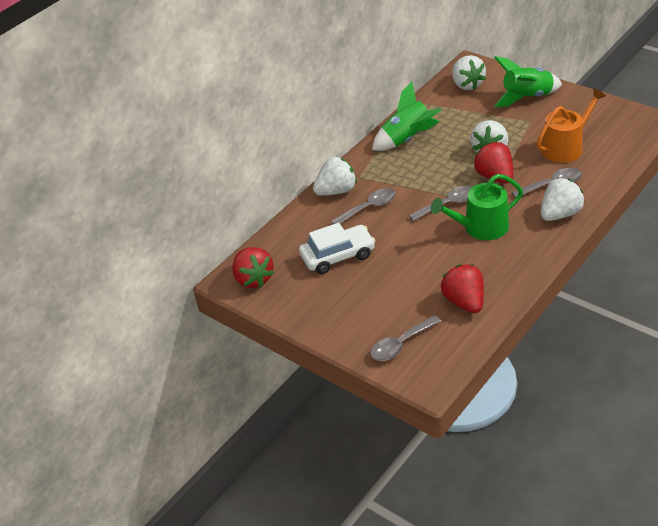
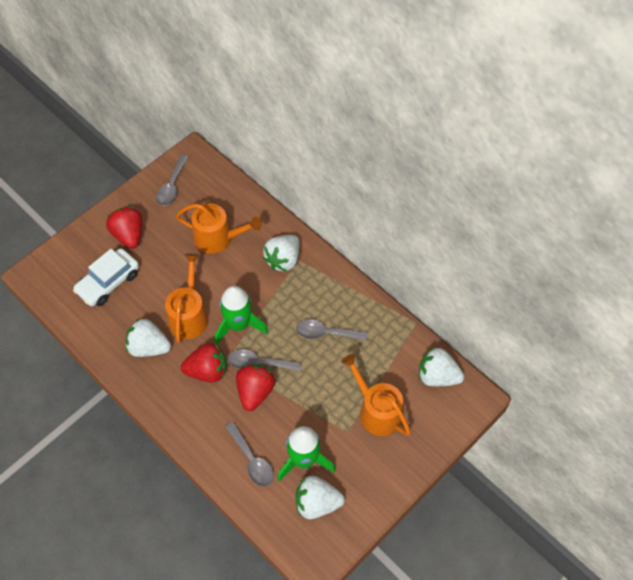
green watering can: 1 -> 0
orange watering can: 1 -> 3

